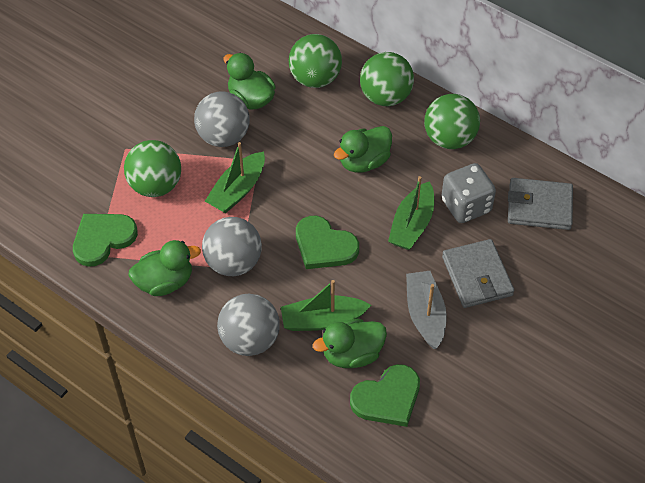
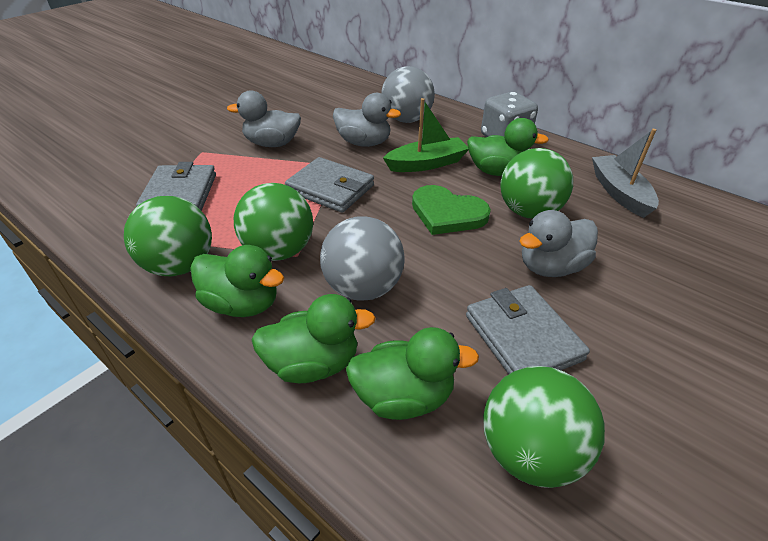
green boat: 3 -> 1
green heart: 3 -> 1
grey ball: 3 -> 2
grey duck: 0 -> 3
grey wallet: 2 -> 3

